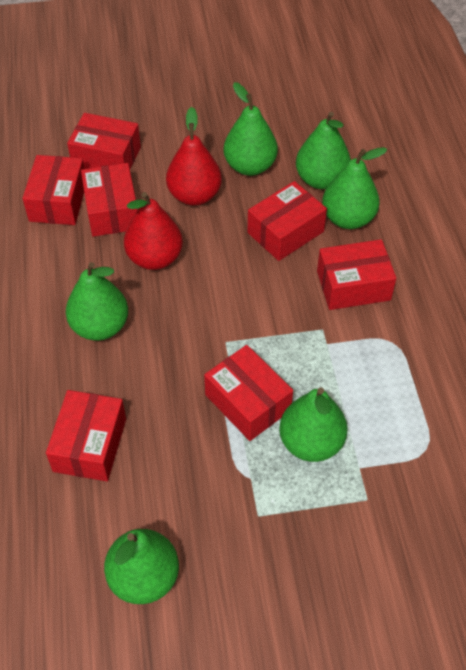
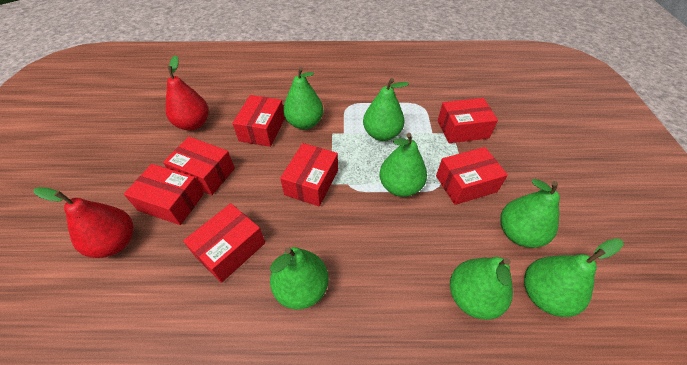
green pear: 6 -> 7

